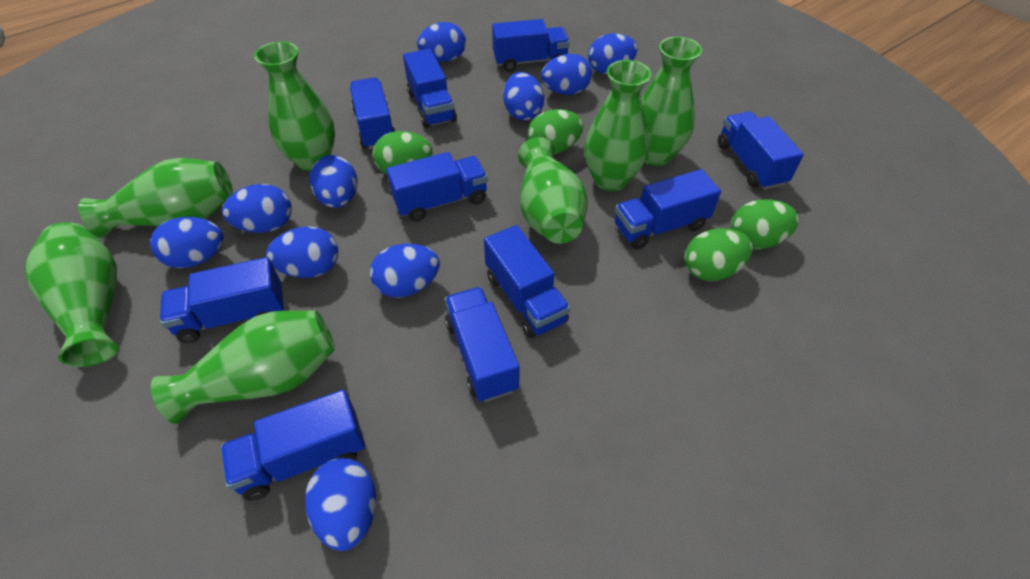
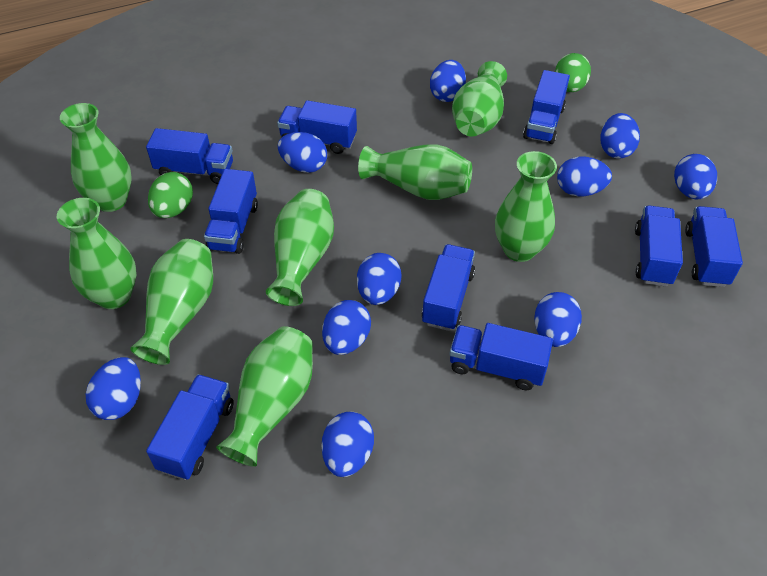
blue truck: 10 -> 9
green egg: 4 -> 2
green vase: 7 -> 8

